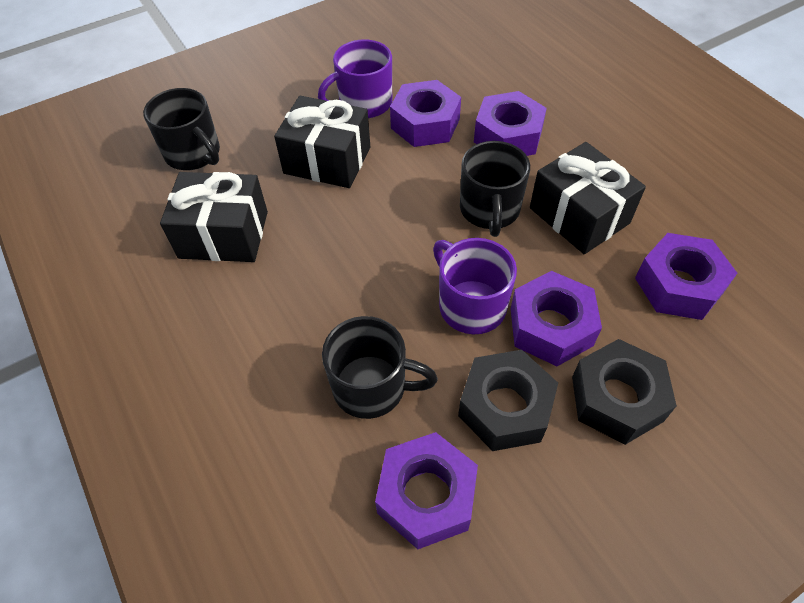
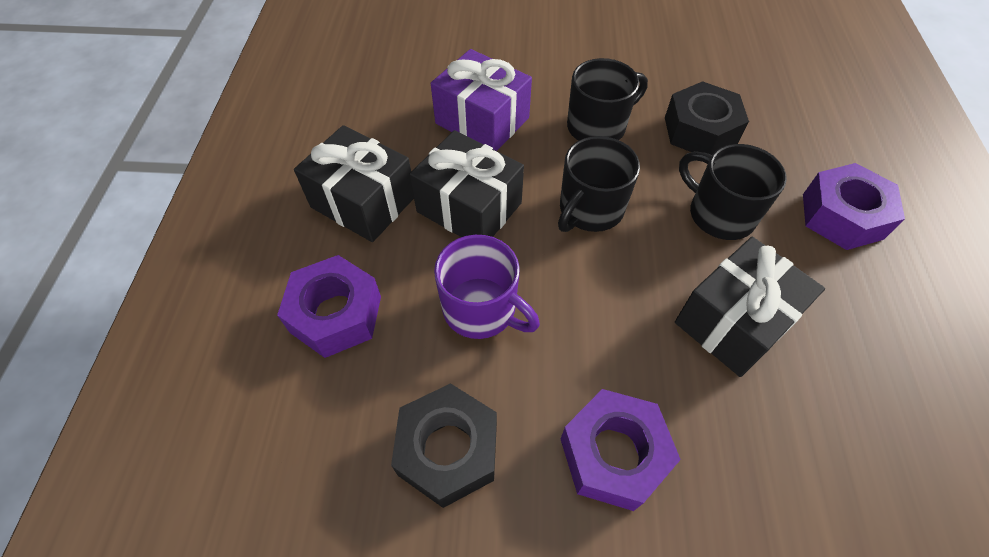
purple gift: 0 -> 1
purple mug: 2 -> 1
purple nut: 5 -> 3

